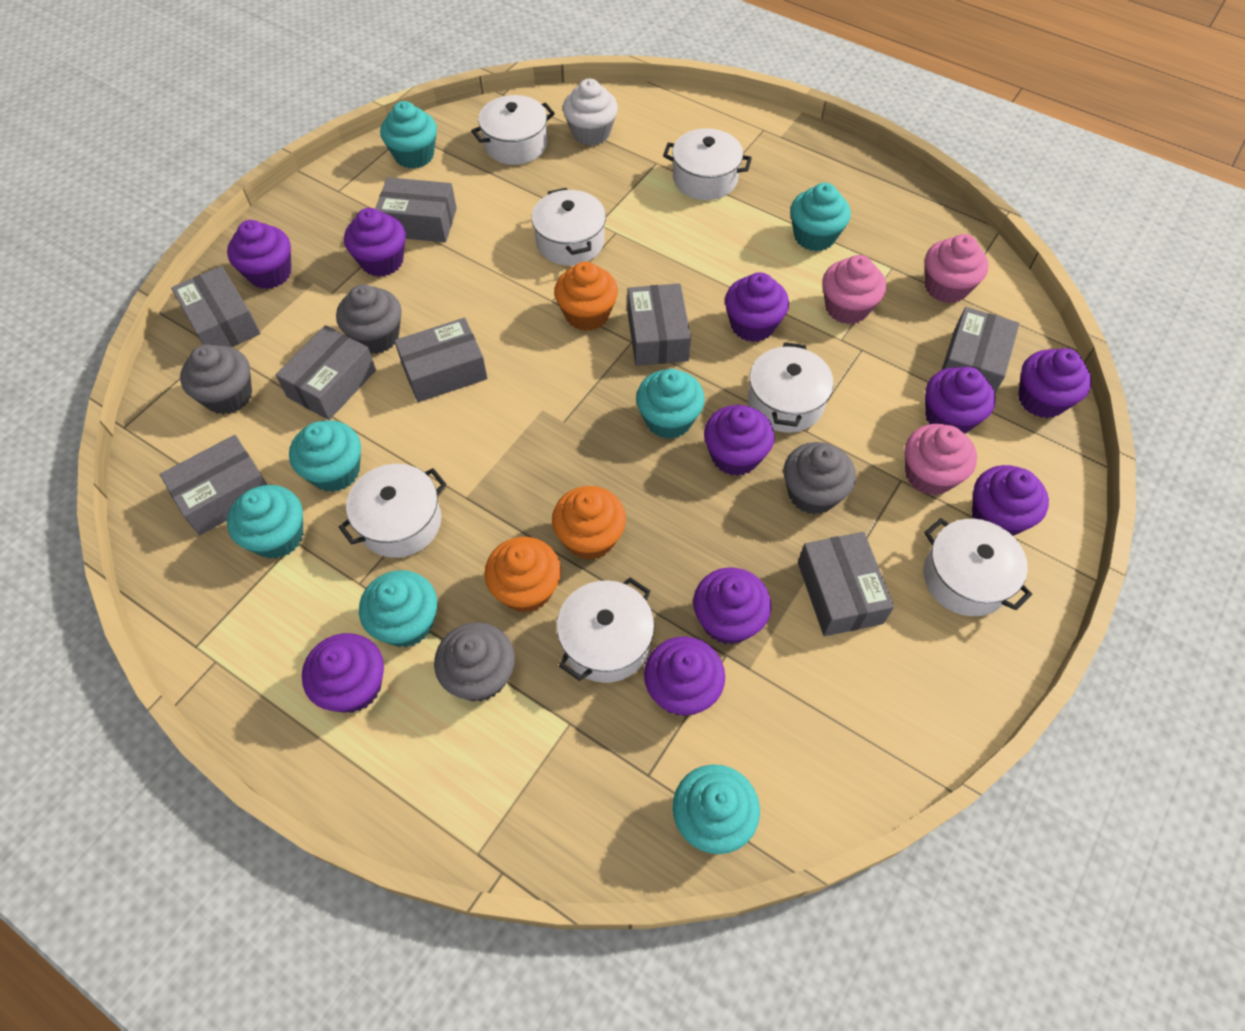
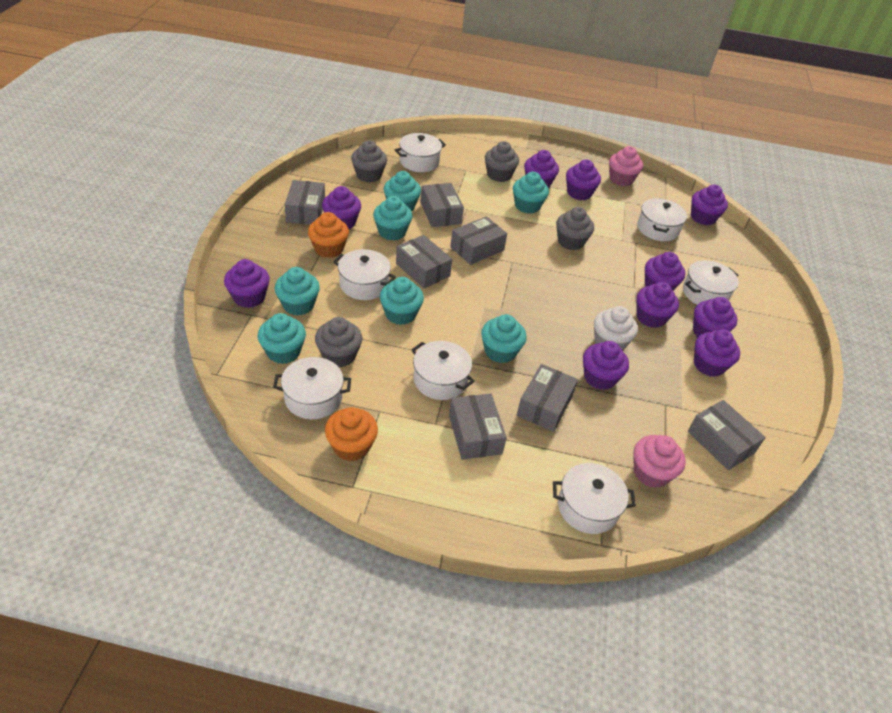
grey box: 8 -> 7
orange cupcake: 3 -> 2
pink cupcake: 3 -> 2

